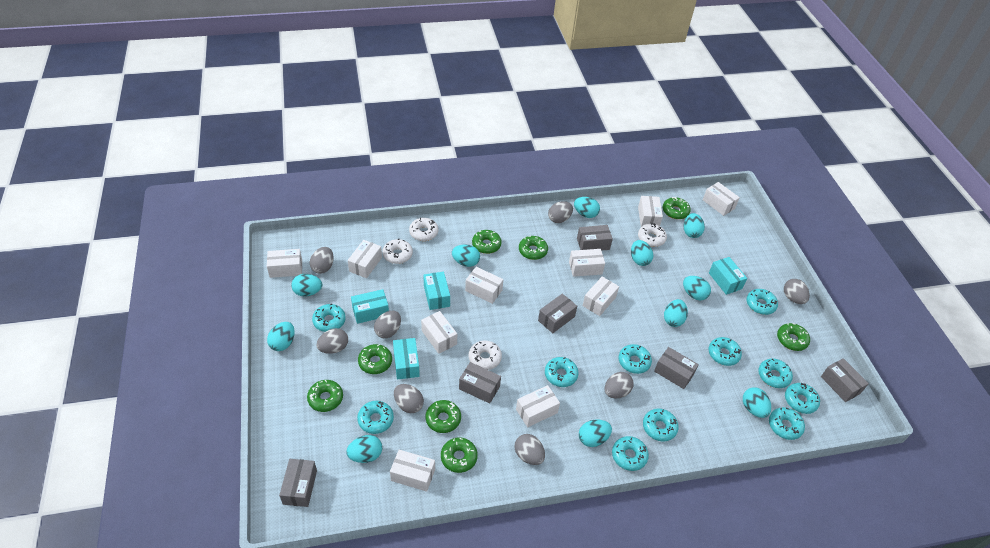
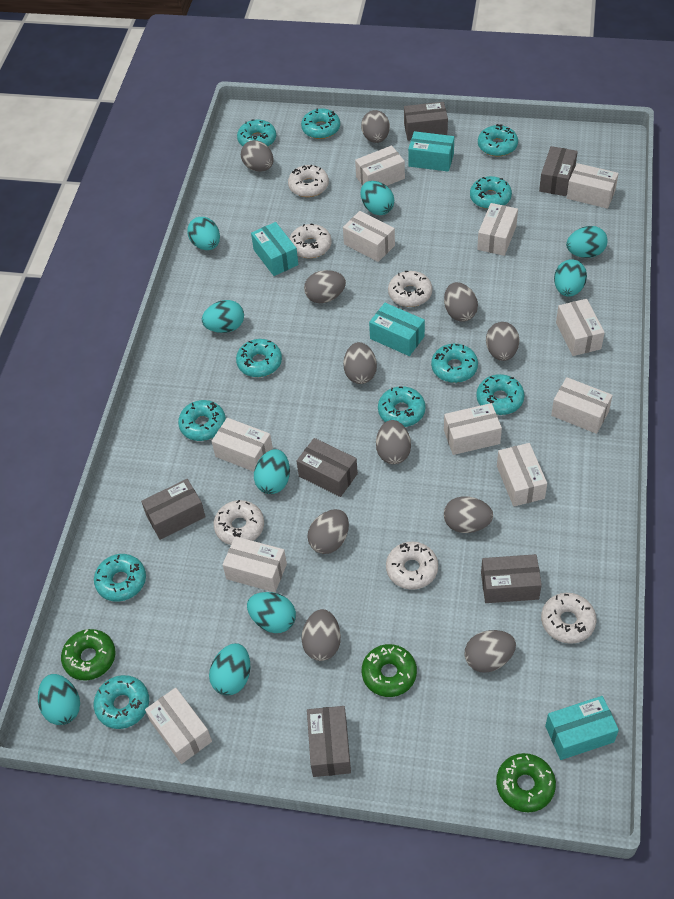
green donut: 8 -> 3
grey egg: 8 -> 11
turquoise egg: 11 -> 9
white box: 10 -> 11
white donut: 4 -> 6

